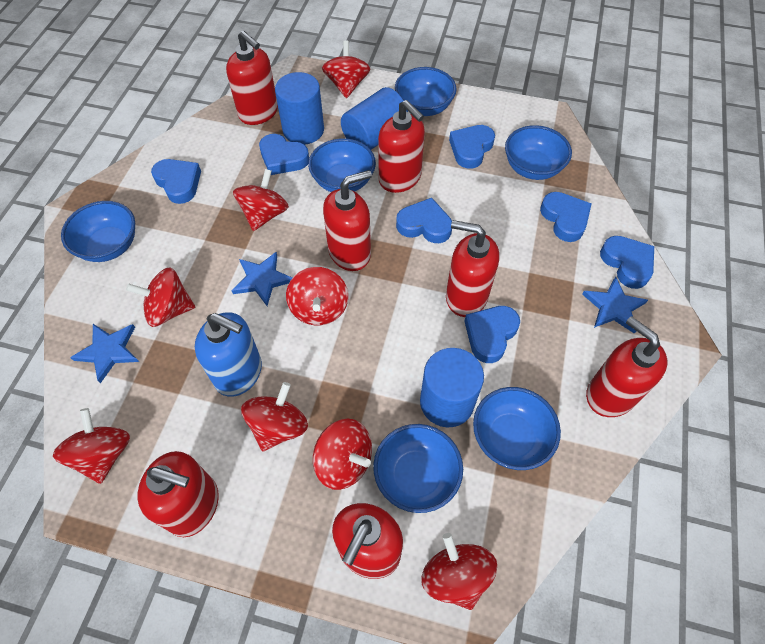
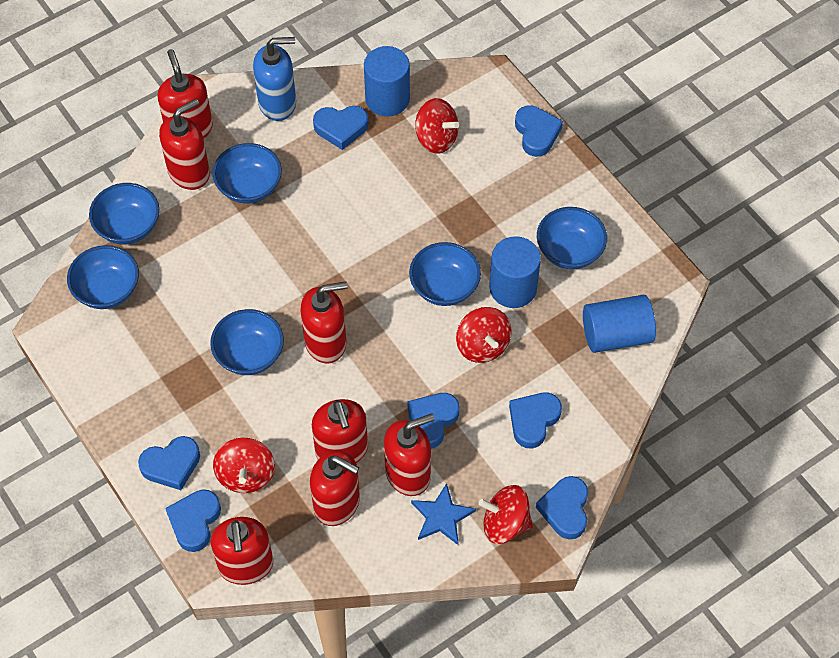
blue star: 3 -> 1
red spinning top: 8 -> 4

